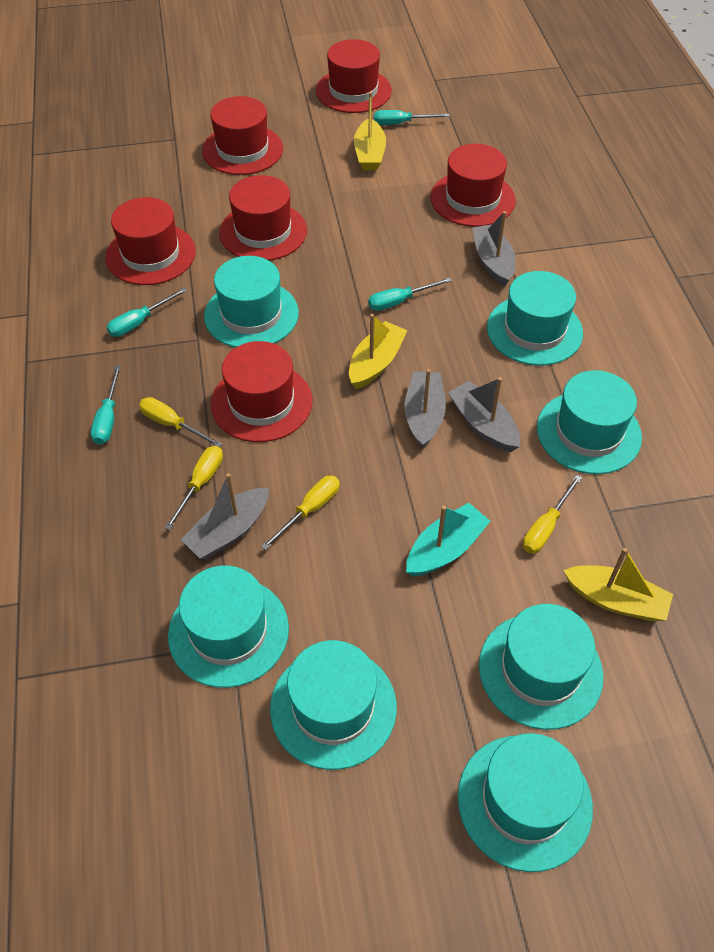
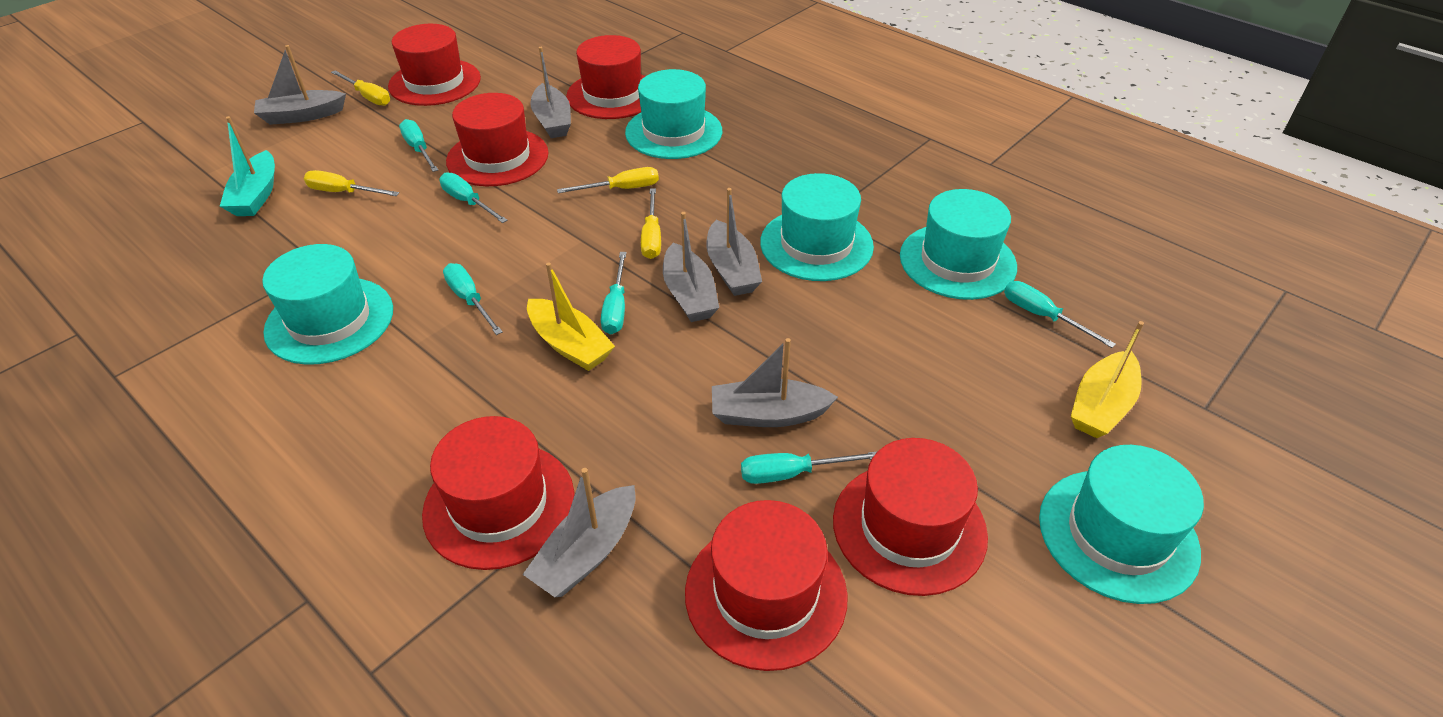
grey boat: 4 -> 6
turquoise hat: 7 -> 5
turquoise screwdriver: 4 -> 6
yellow boat: 3 -> 2

